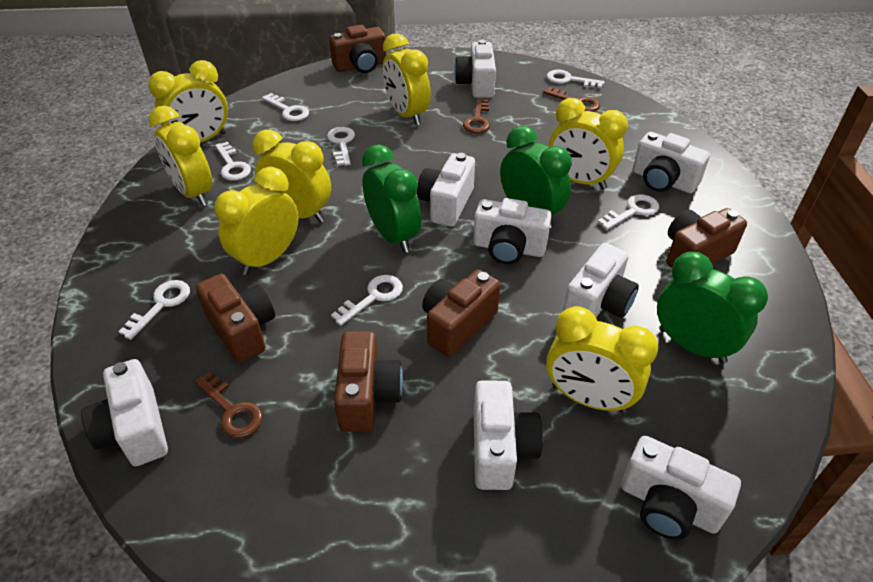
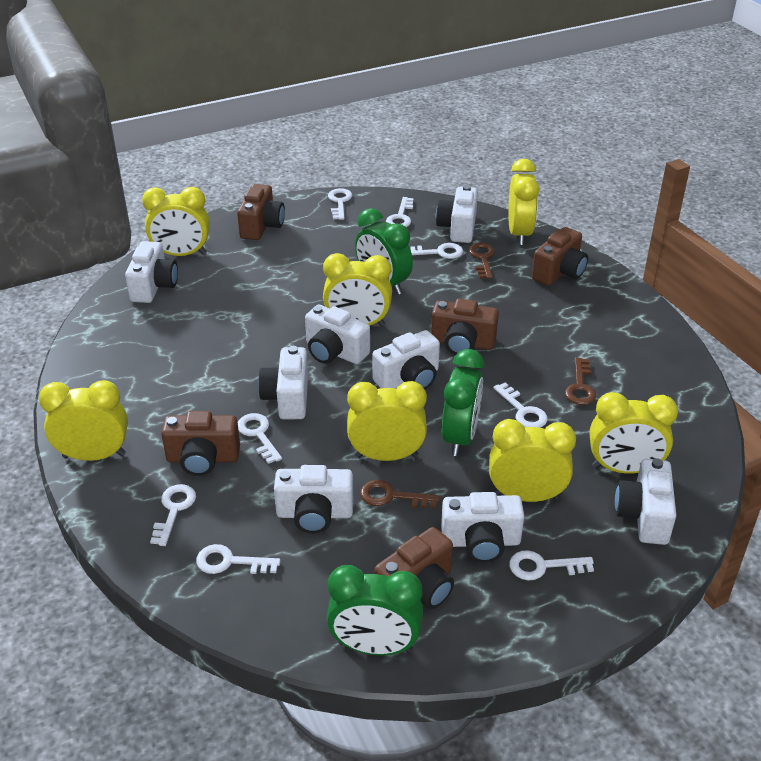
white key: 7 -> 8

